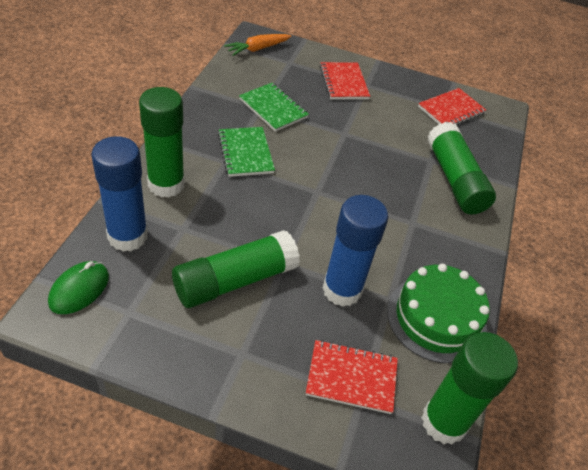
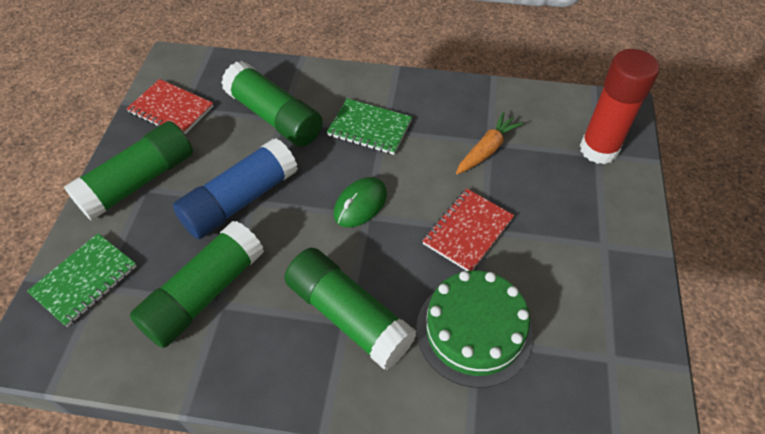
blue glue stick: 2 -> 1
red glue stick: 0 -> 1
red notebook: 3 -> 2

